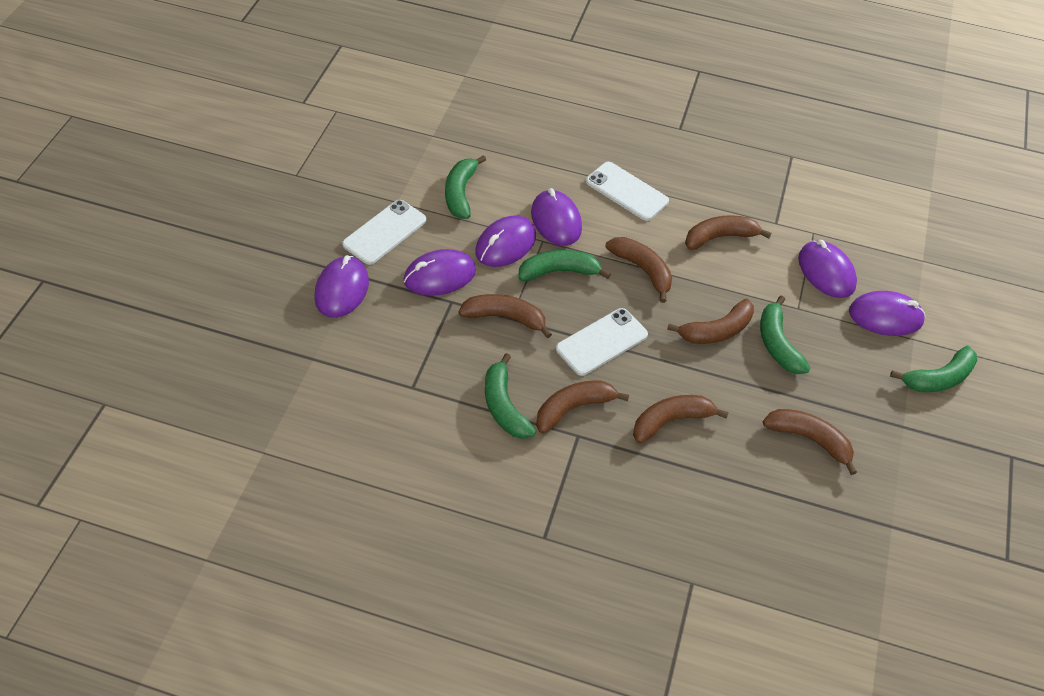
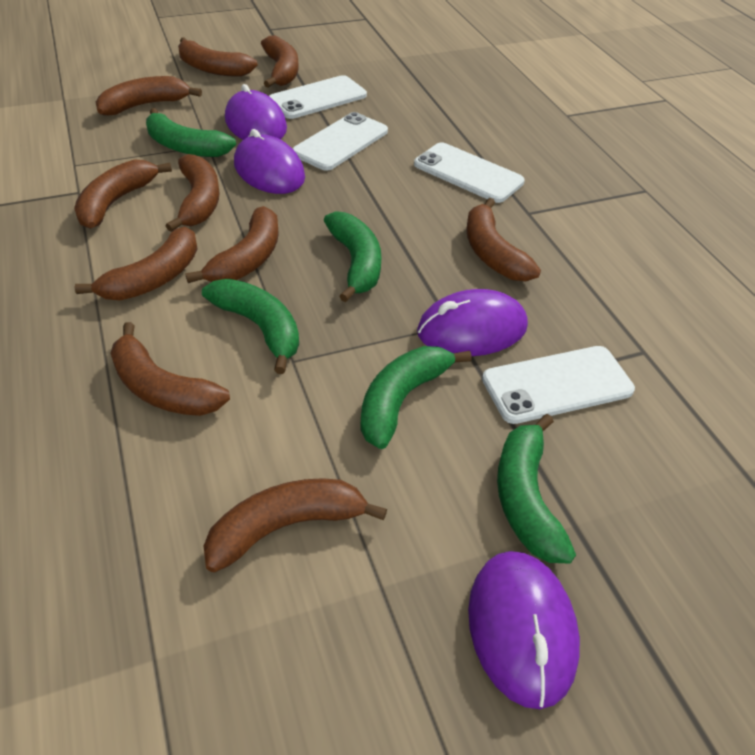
brown banana: 7 -> 10
purple mouse: 6 -> 4
white phone: 3 -> 4

